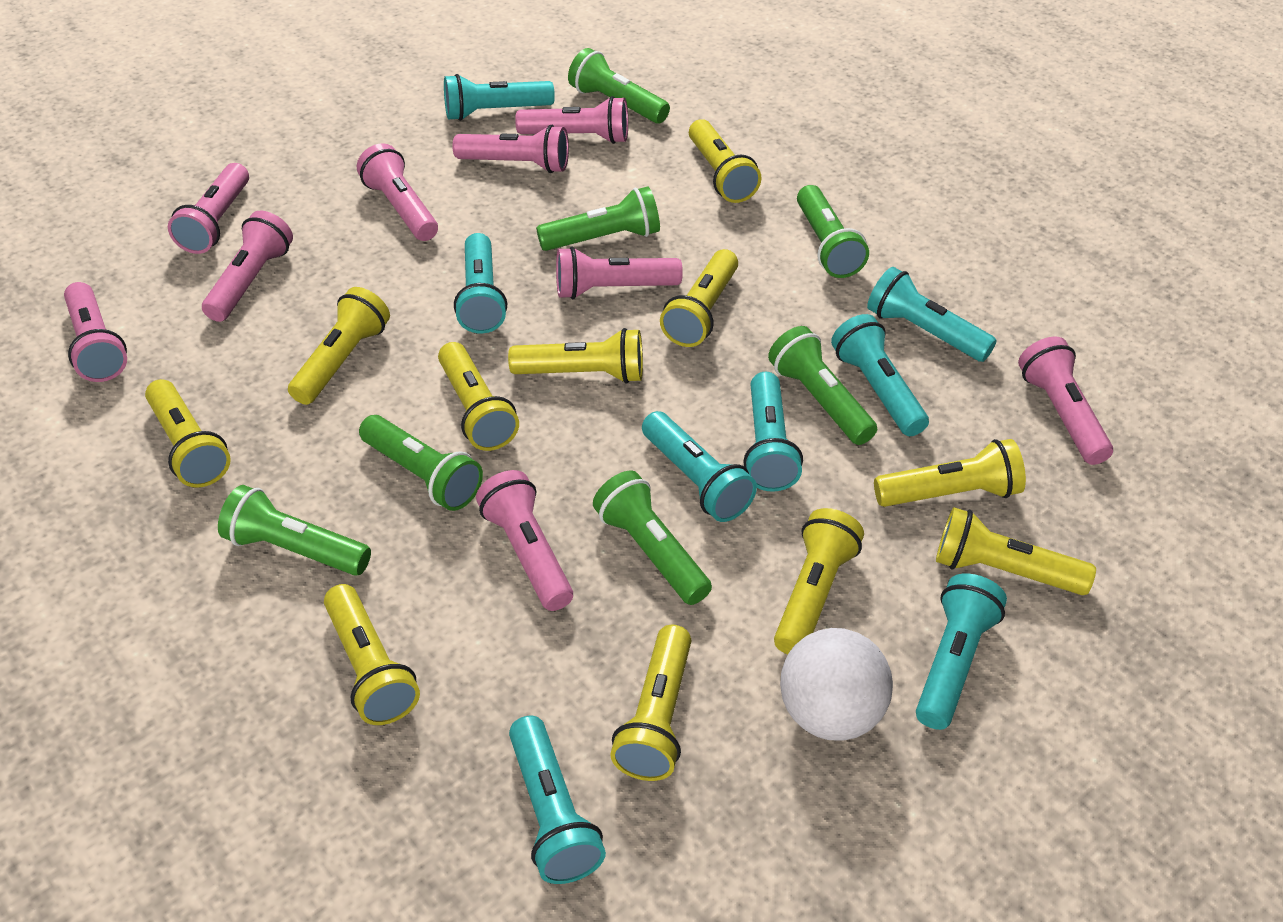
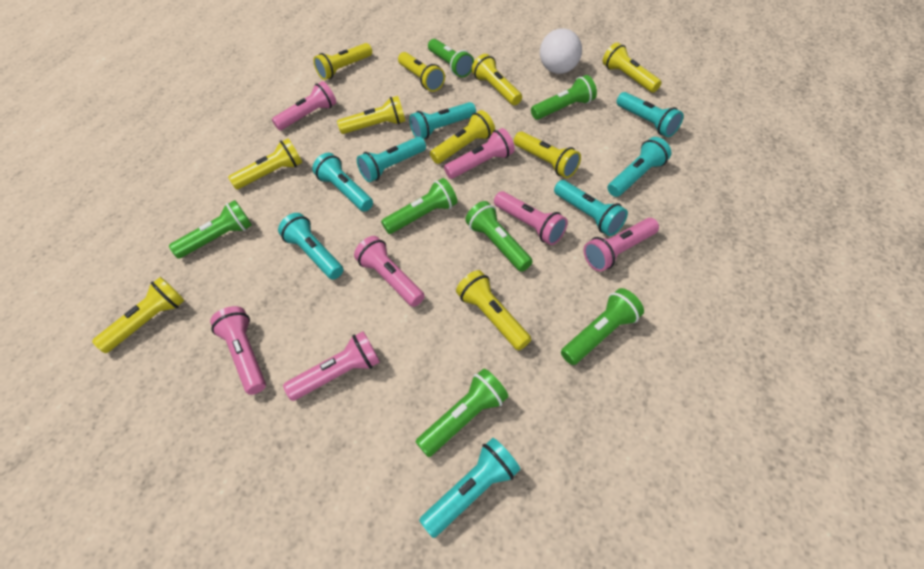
pink flashlight: 9 -> 7
yellow flashlight: 11 -> 10

